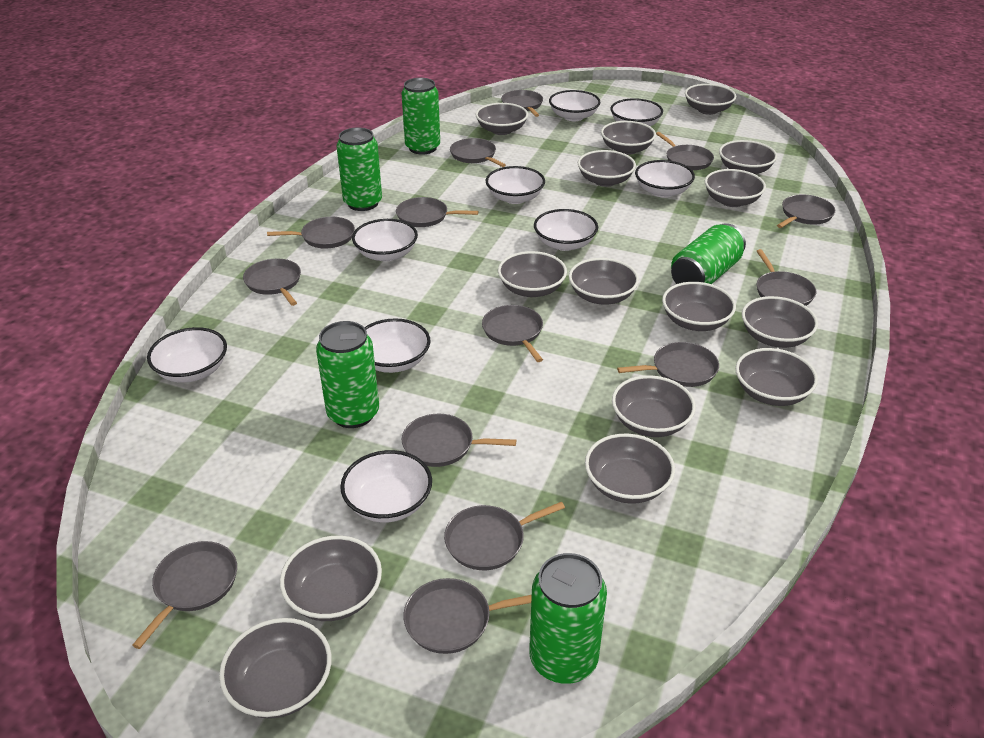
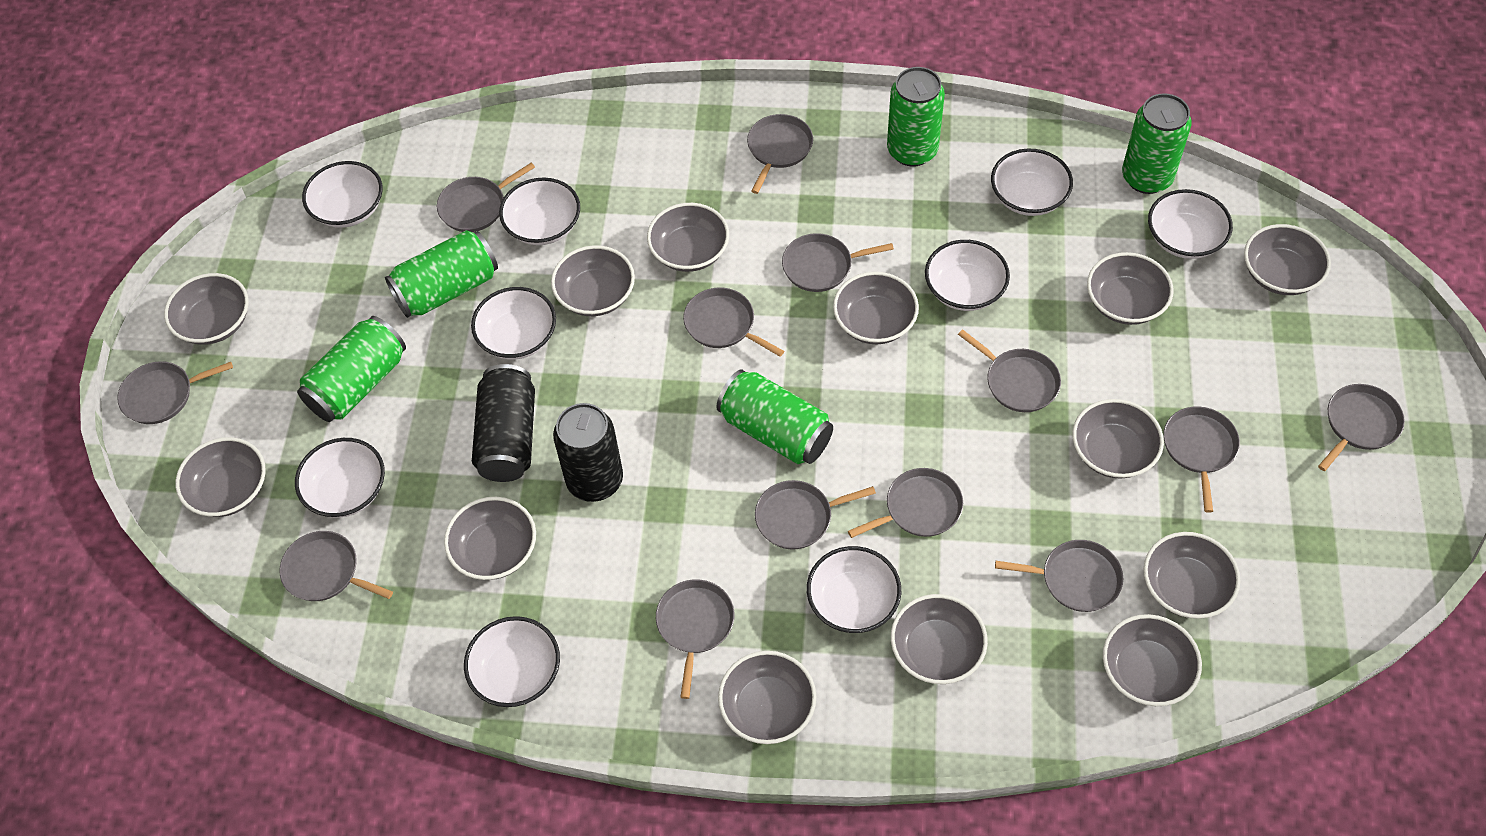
black can: 0 -> 2
grey bowl: 15 -> 13
grey pan: 14 -> 13

